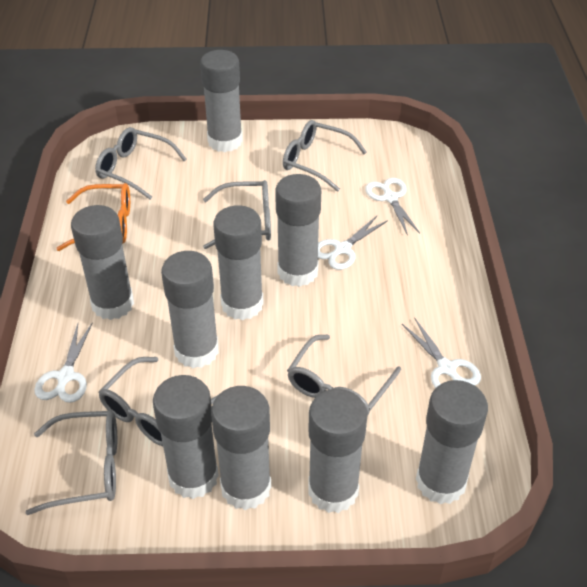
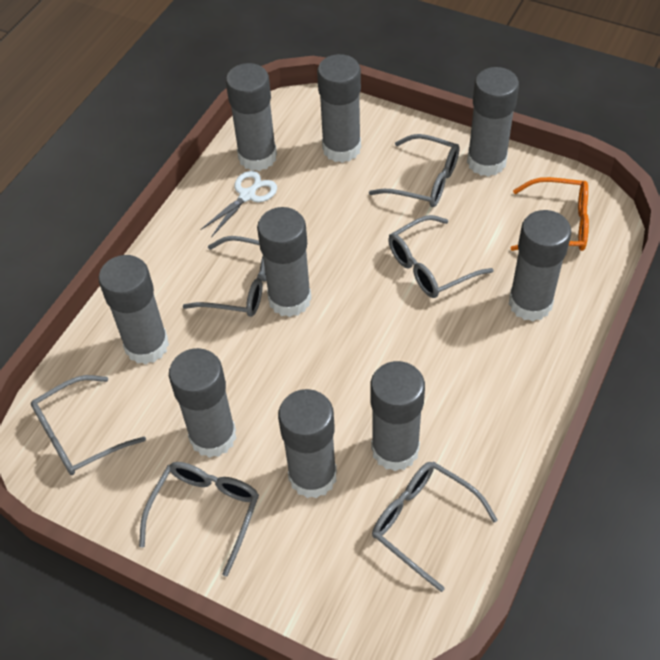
white scissors: 4 -> 1

